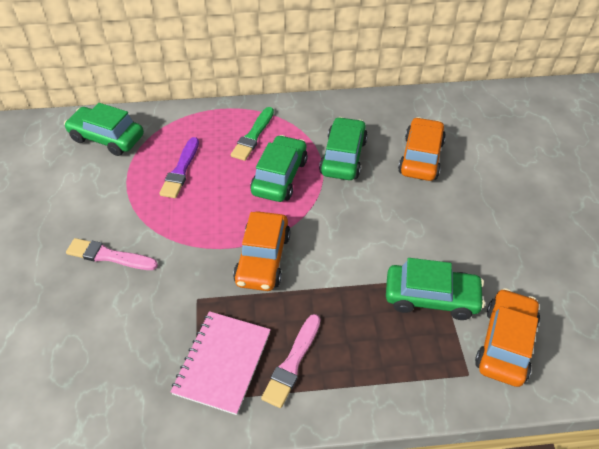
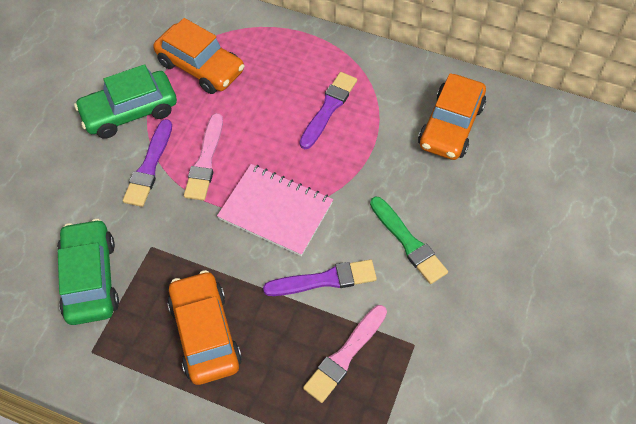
green car: 4 -> 2
purple brush: 1 -> 3

